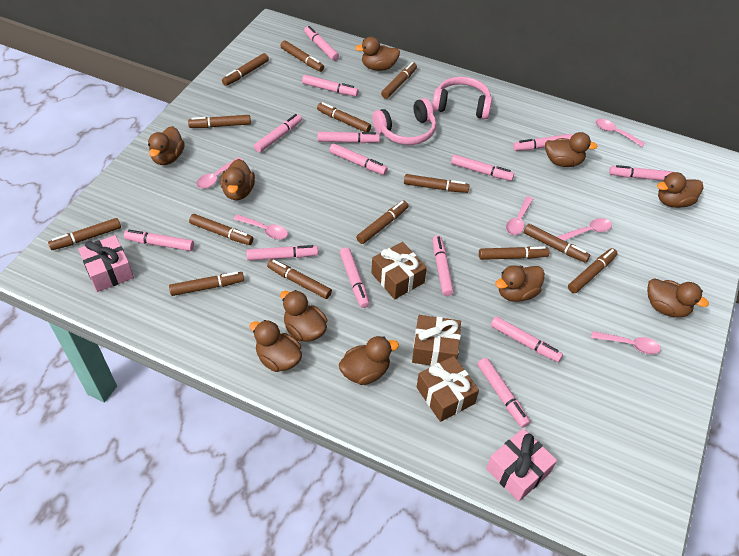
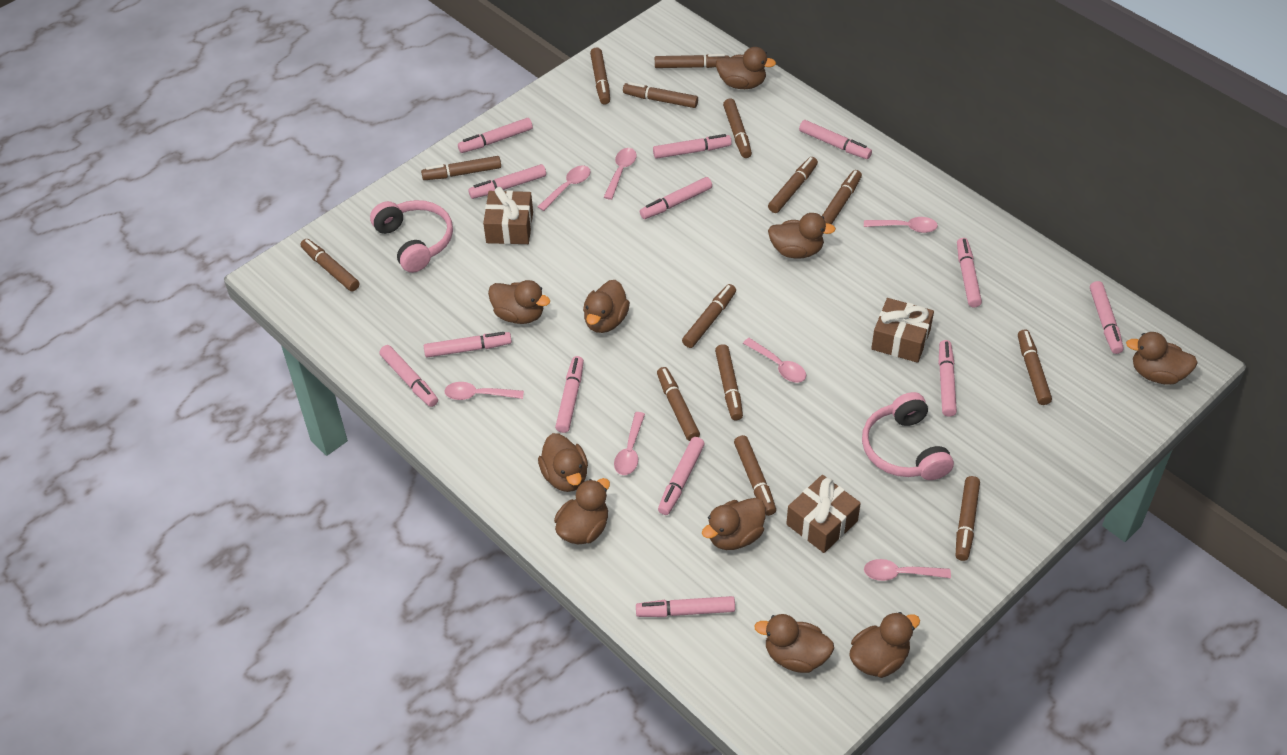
pink gift: 2 -> 0
pink marker: 14 -> 13
pink spoon: 6 -> 7

